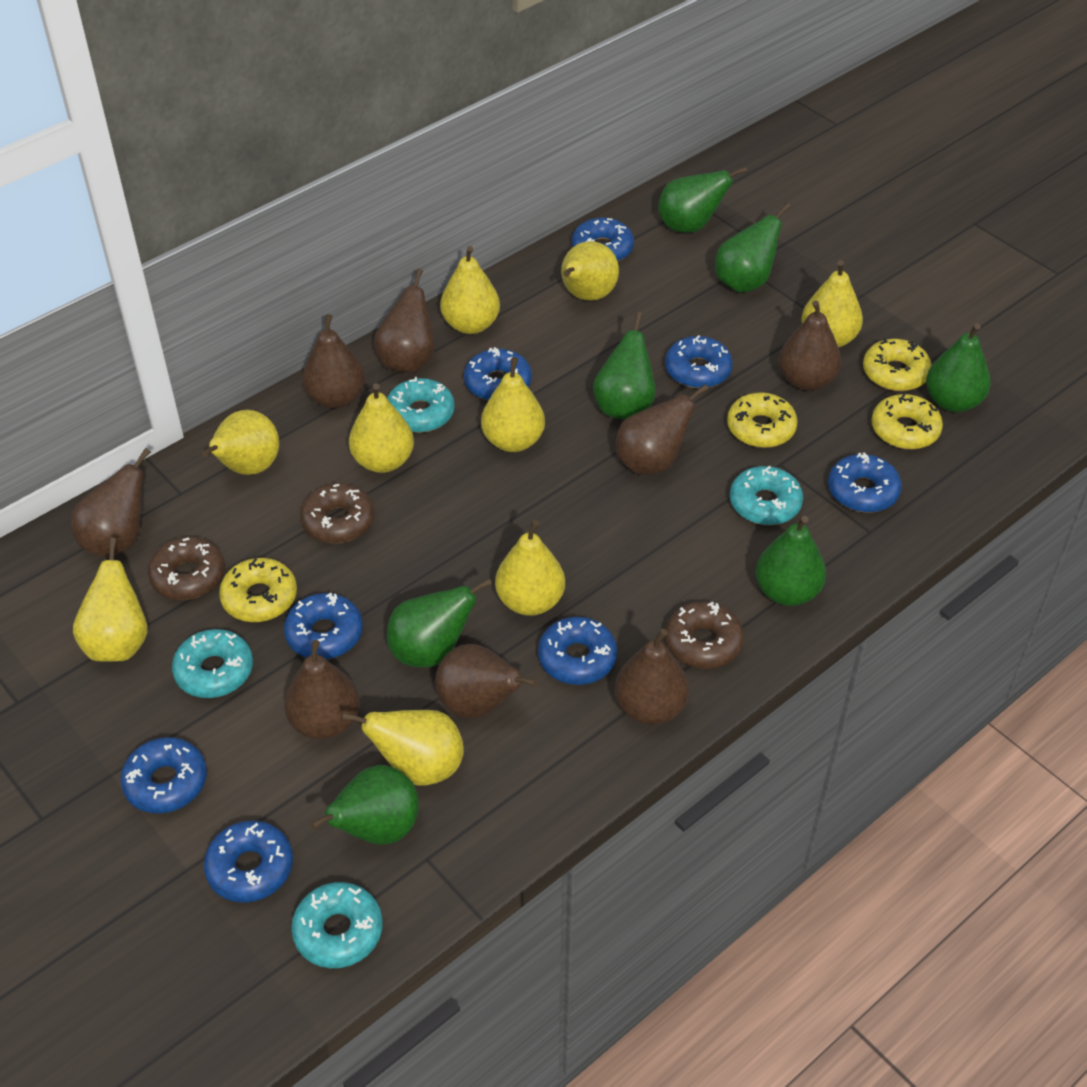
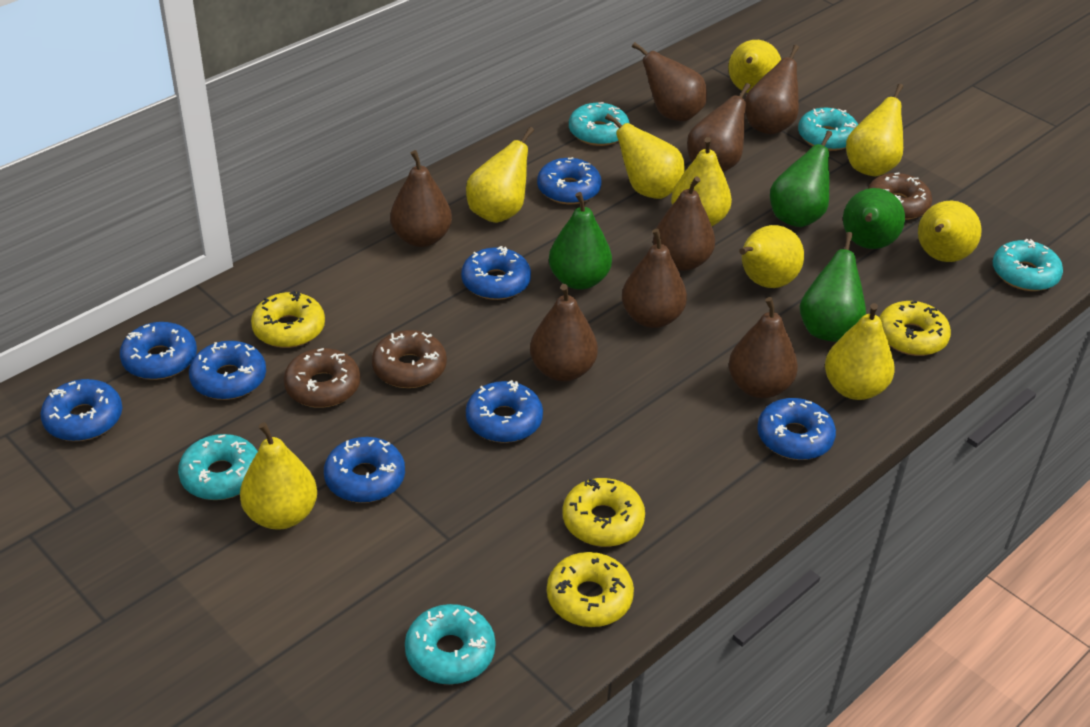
green pear: 7 -> 4
turquoise donut: 4 -> 5

